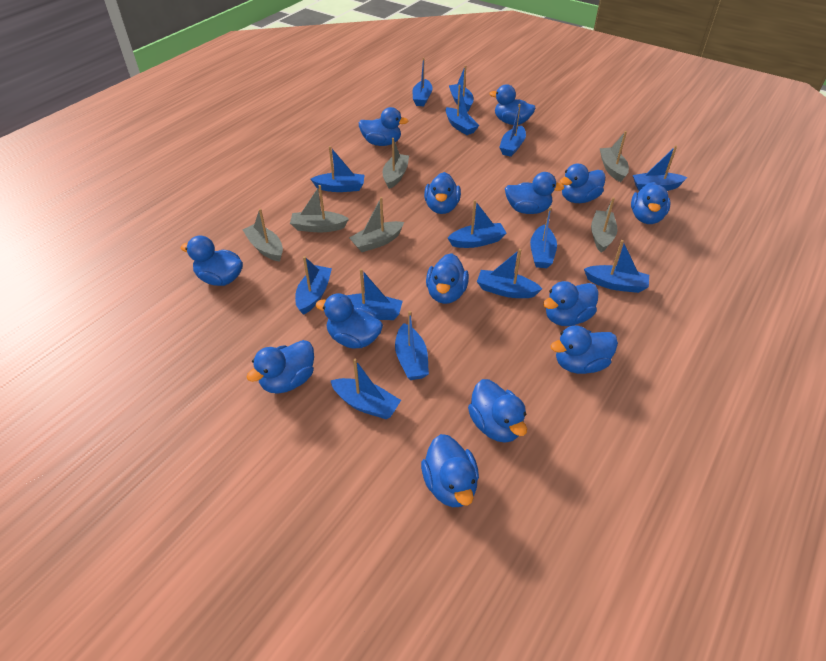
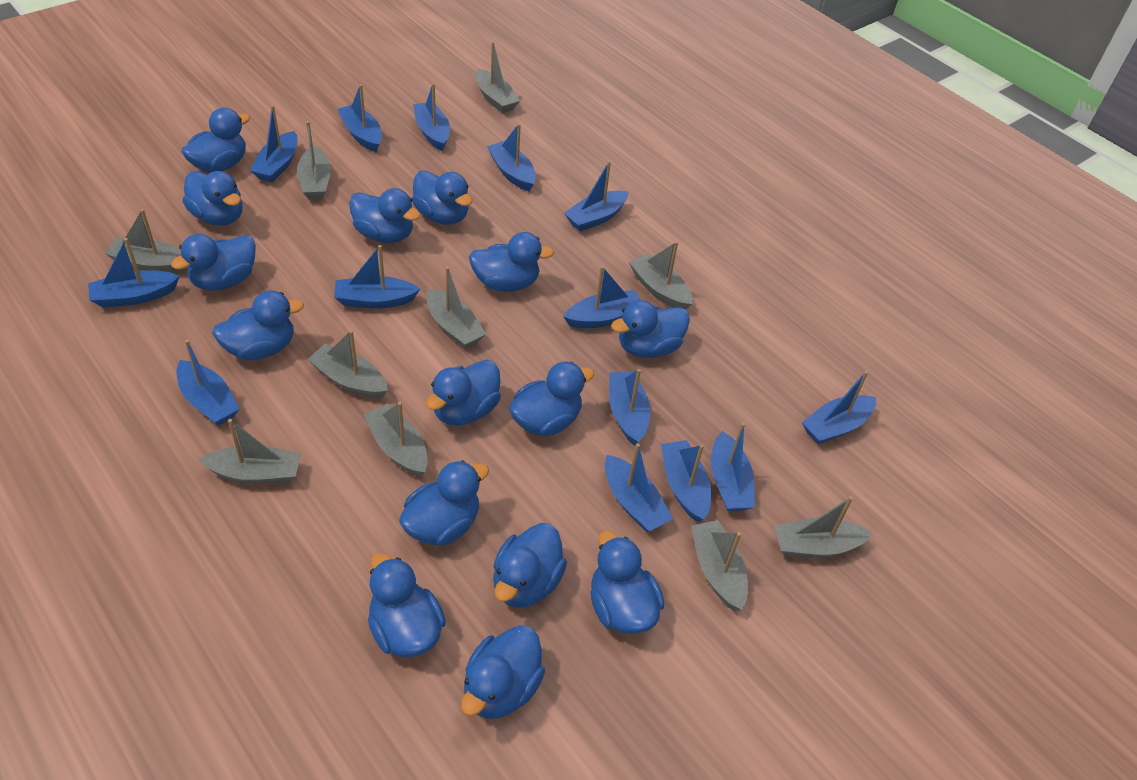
blue duck: 14 -> 15
grey boat: 6 -> 10

